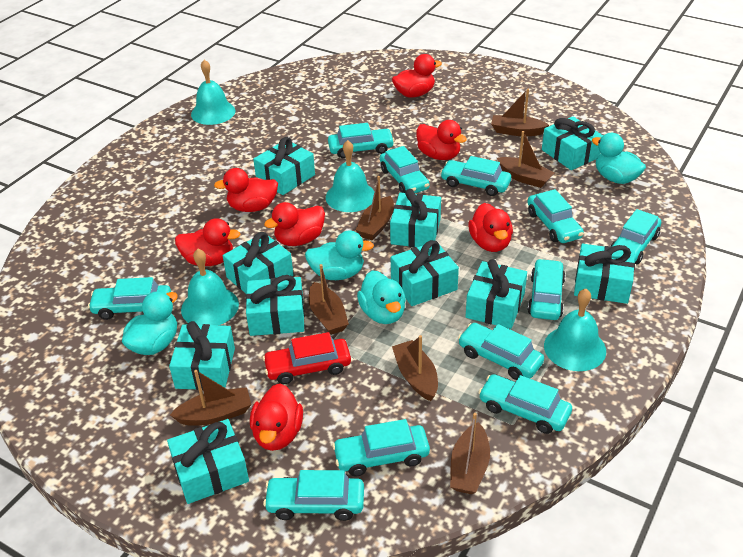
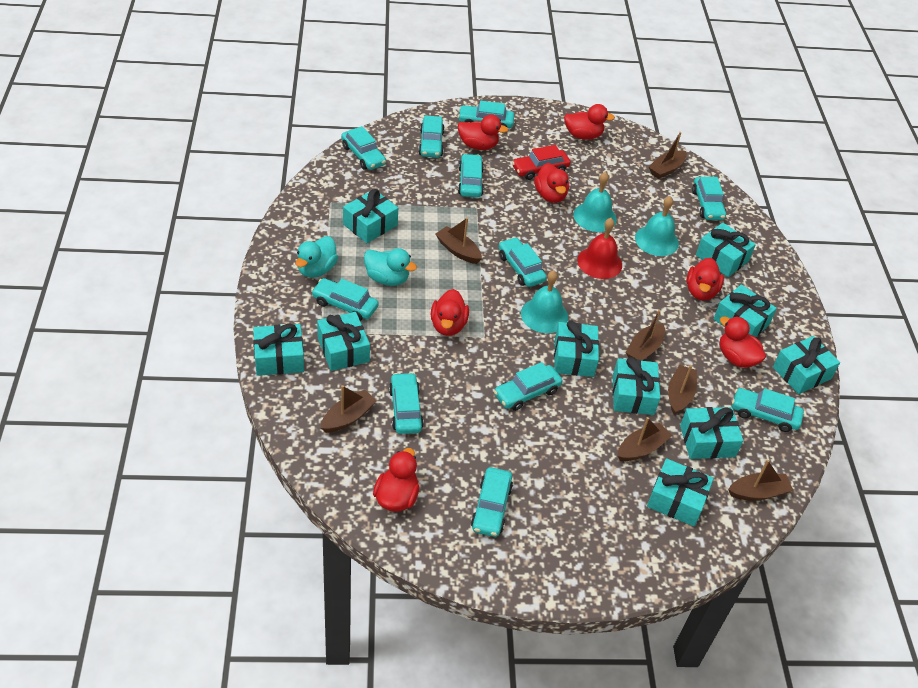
red bell: 0 -> 1
turquoise bell: 4 -> 3
turquoise duck: 4 -> 2

